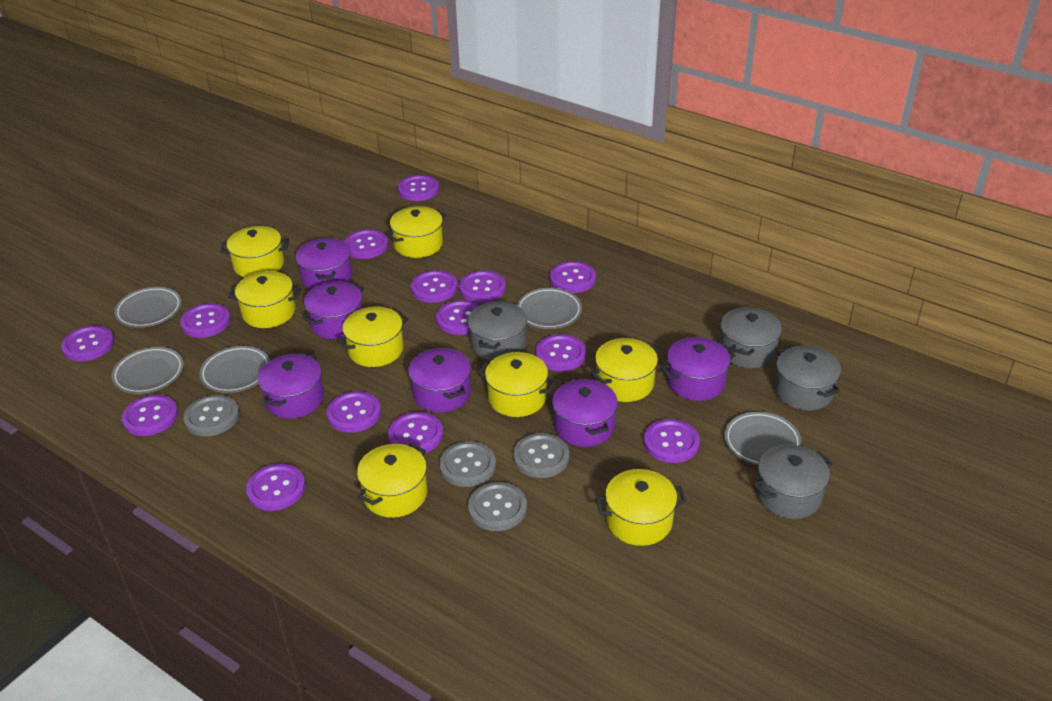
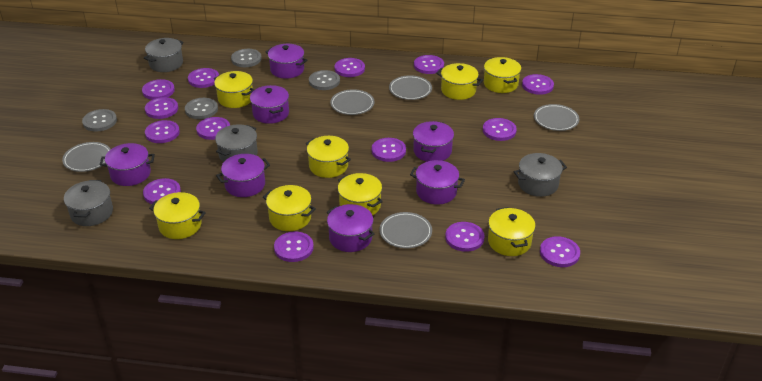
purple pot: 6 -> 7

